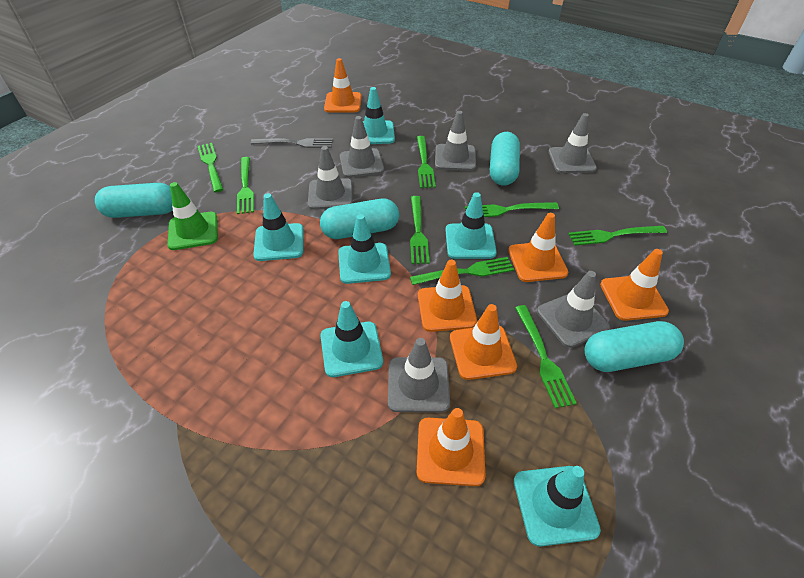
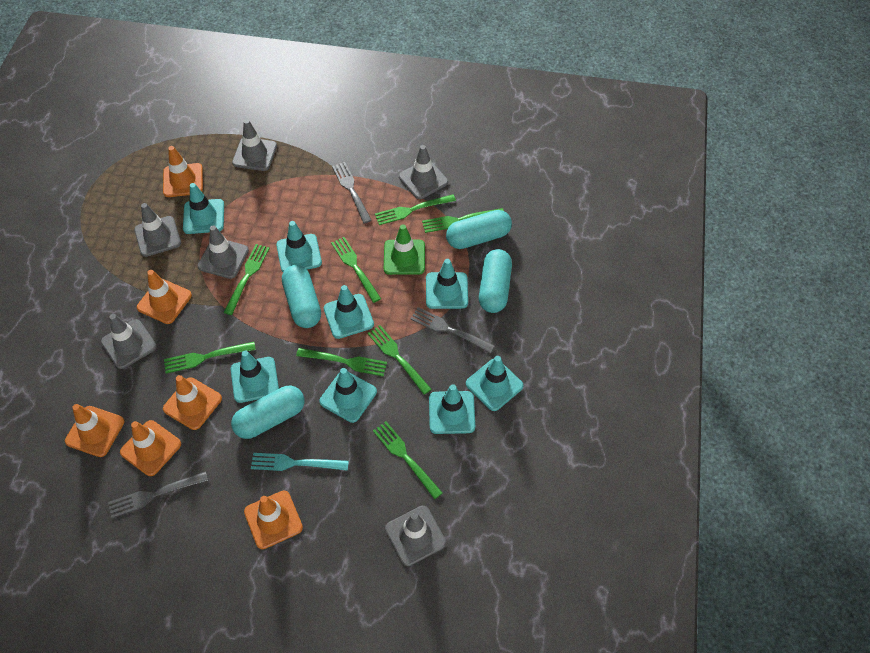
grey fork: 1 -> 3
turquoise fork: 0 -> 1
turquoise traffic cone: 6 -> 8

